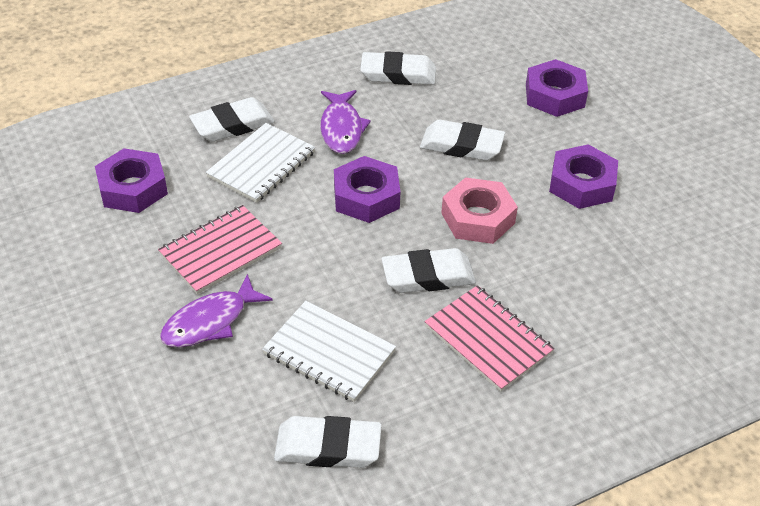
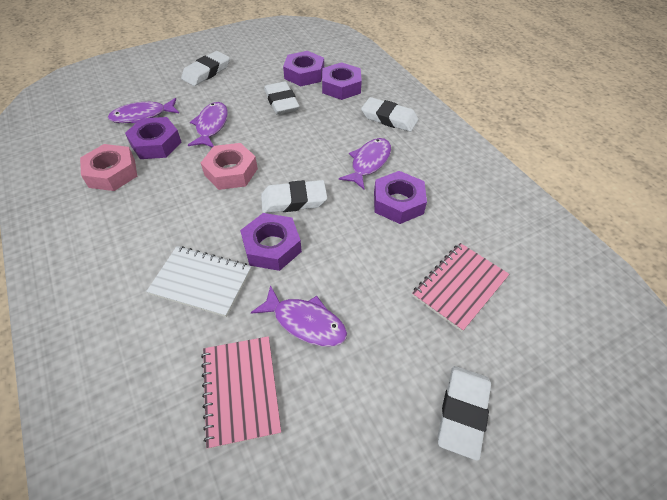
pink nut: 1 -> 2
purple fish: 2 -> 4
purple nut: 4 -> 5
white notebook: 2 -> 1

